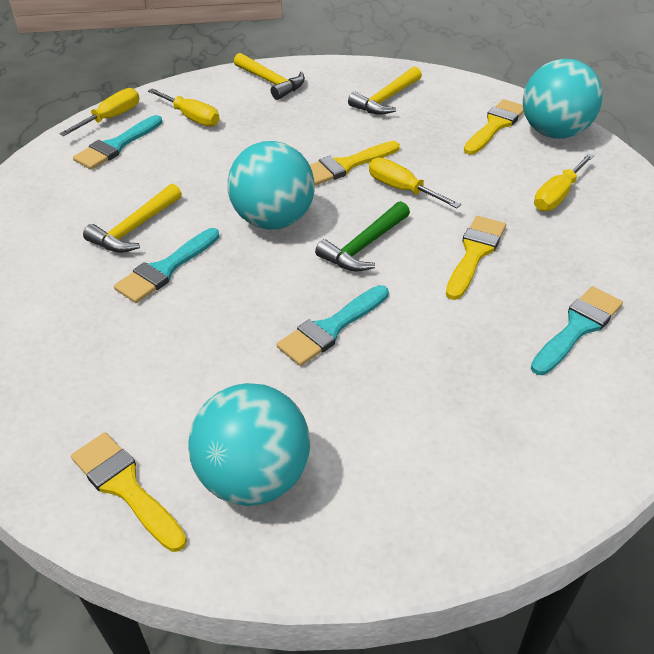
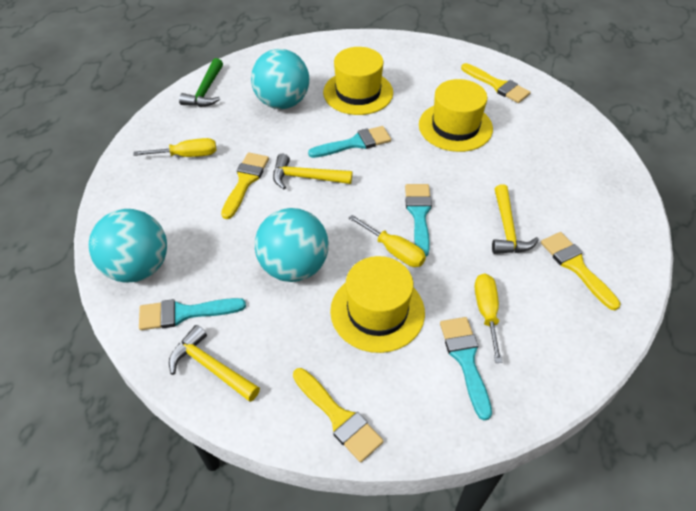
yellow hat: 0 -> 3
yellow screwdriver: 4 -> 3

